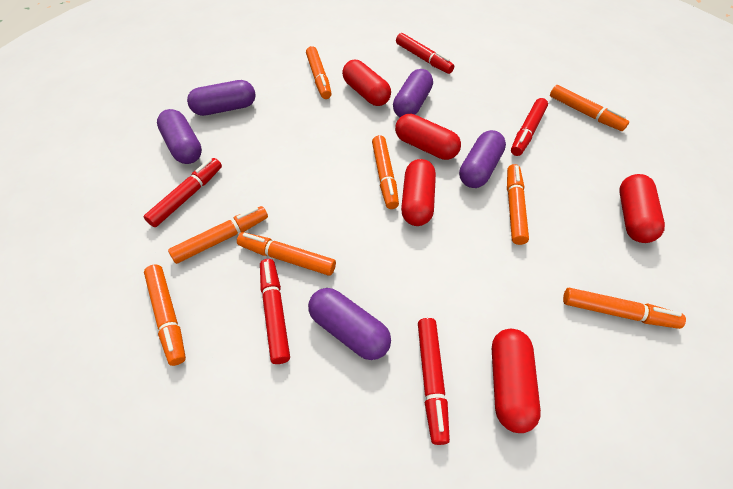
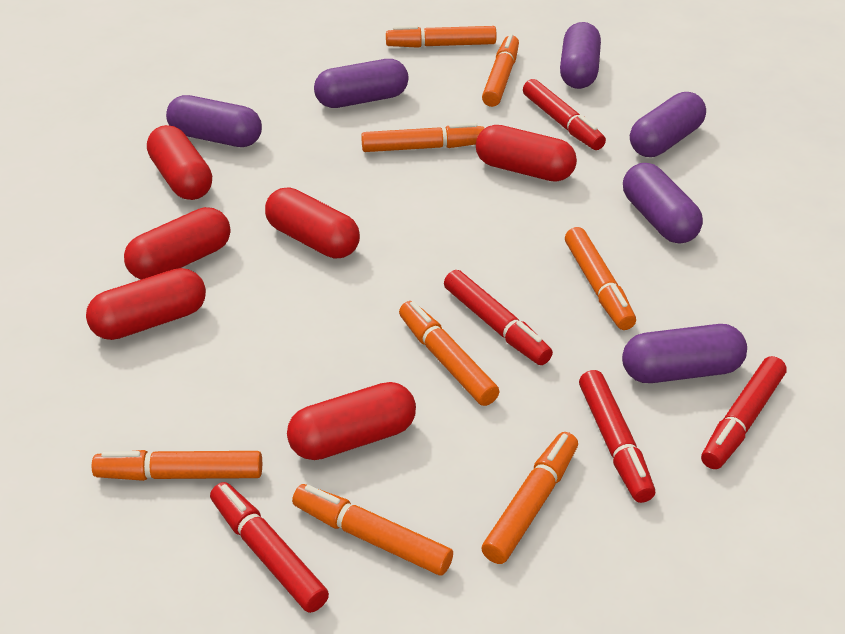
purple capsule: 5 -> 6
red capsule: 5 -> 6

